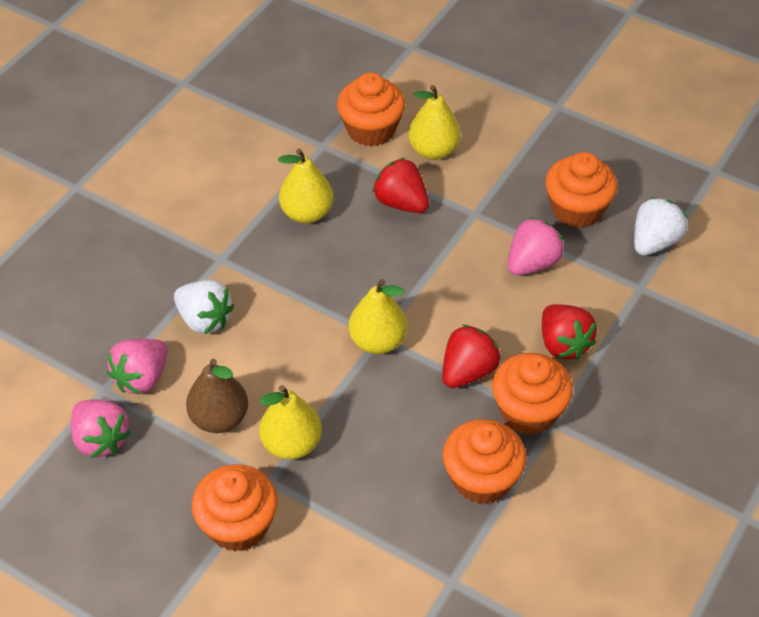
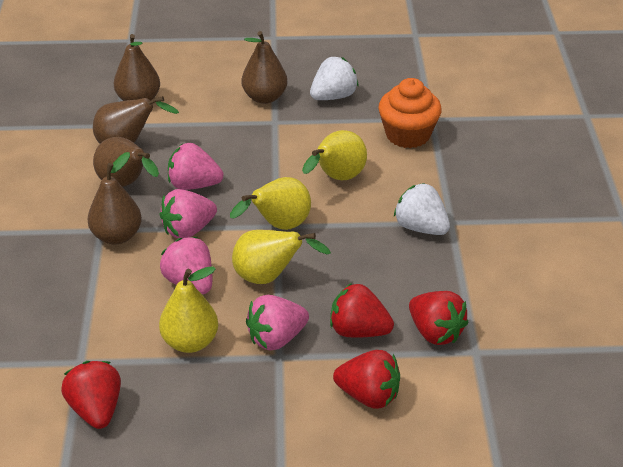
brown pear: 1 -> 5
orange cupcake: 5 -> 1
pink strawberry: 3 -> 4
red strawberry: 3 -> 4

